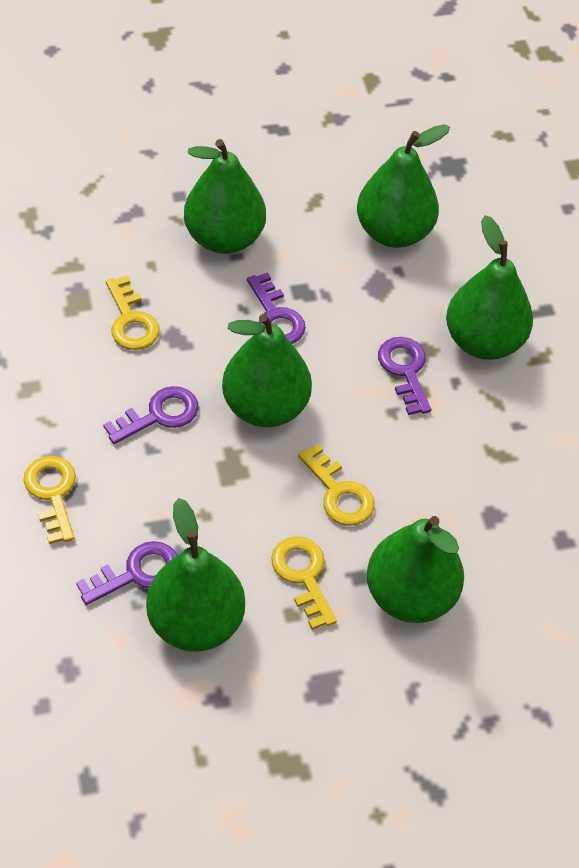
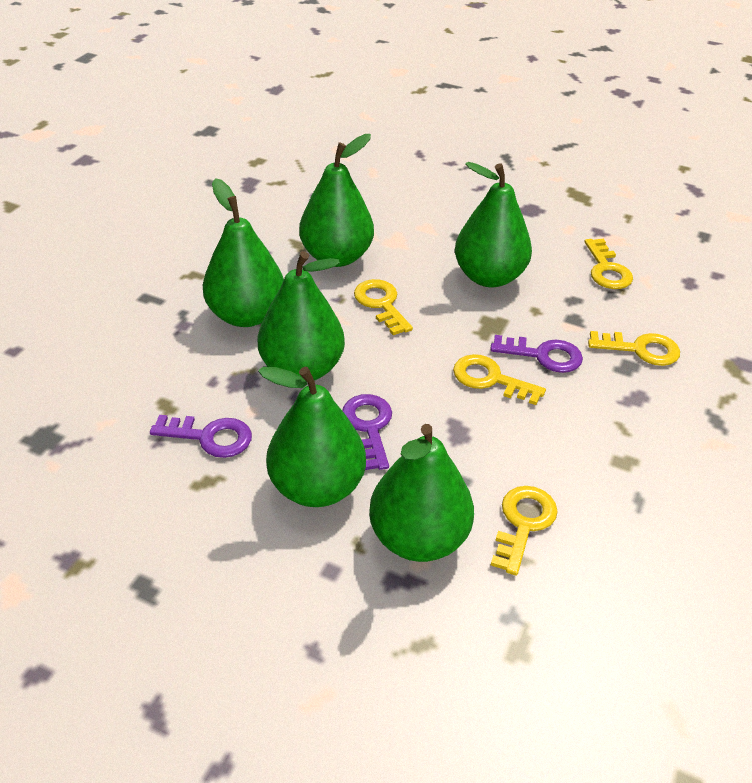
purple key: 4 -> 3
yellow key: 4 -> 5

